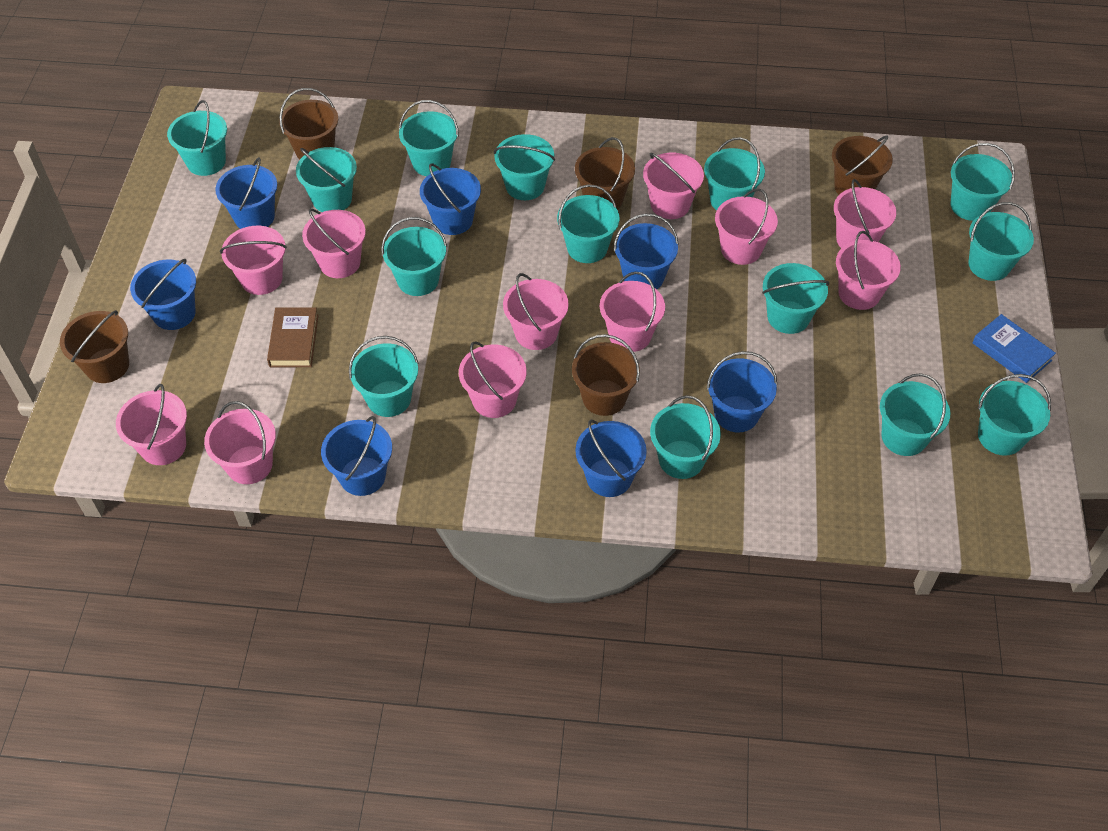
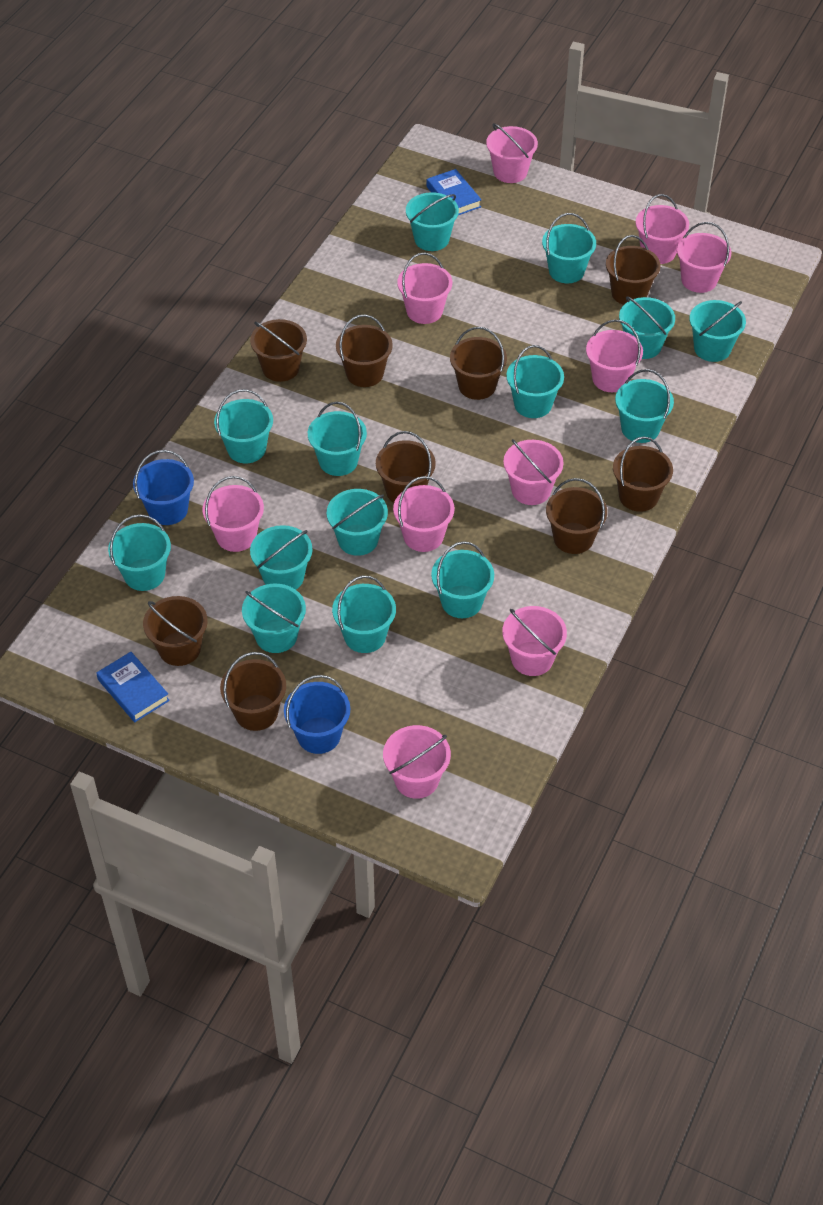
blue book: 1 -> 2
blue bucket: 7 -> 2
brown book: 1 -> 0
brown bucket: 5 -> 9
pink bucket: 11 -> 10

